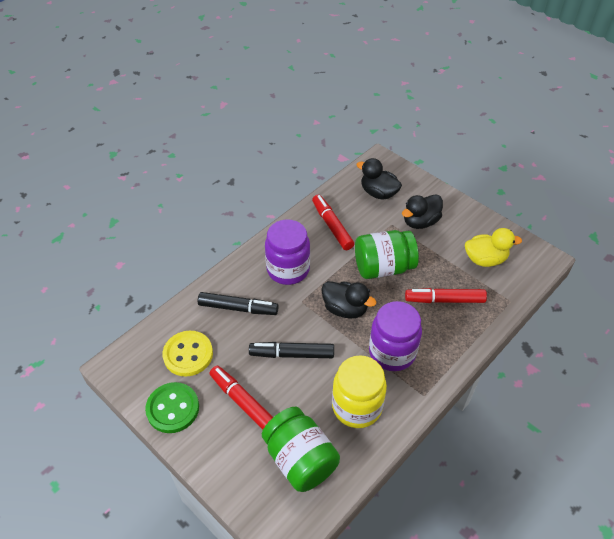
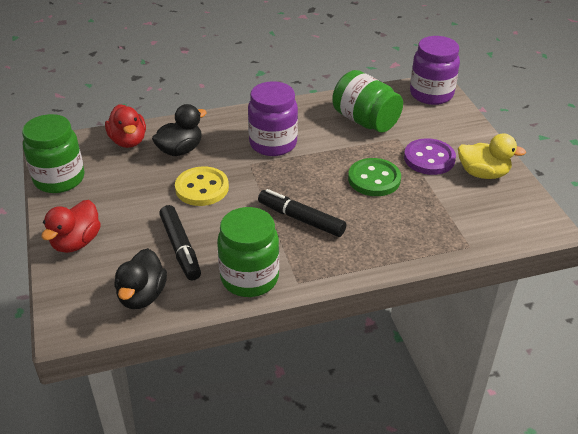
black duck: 3 -> 2
green jar: 2 -> 3
purple button: 0 -> 1
red duck: 0 -> 2
red marker: 3 -> 0
yellow jar: 1 -> 0

